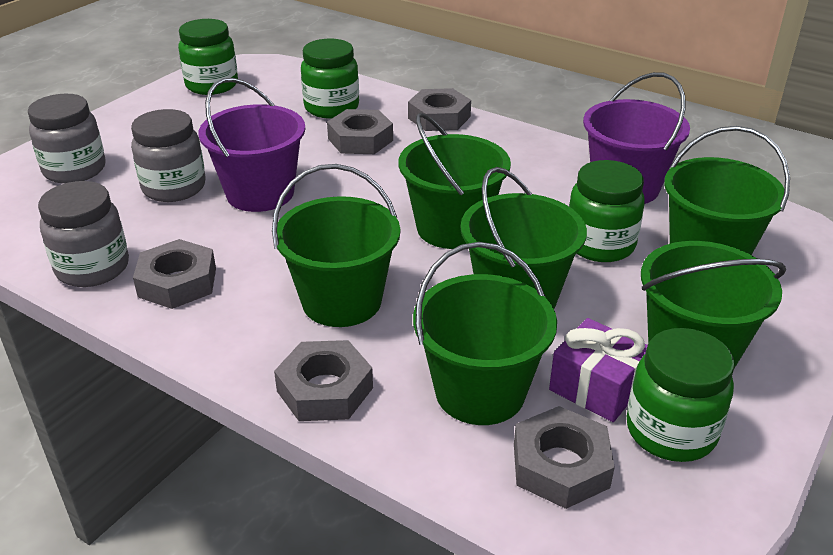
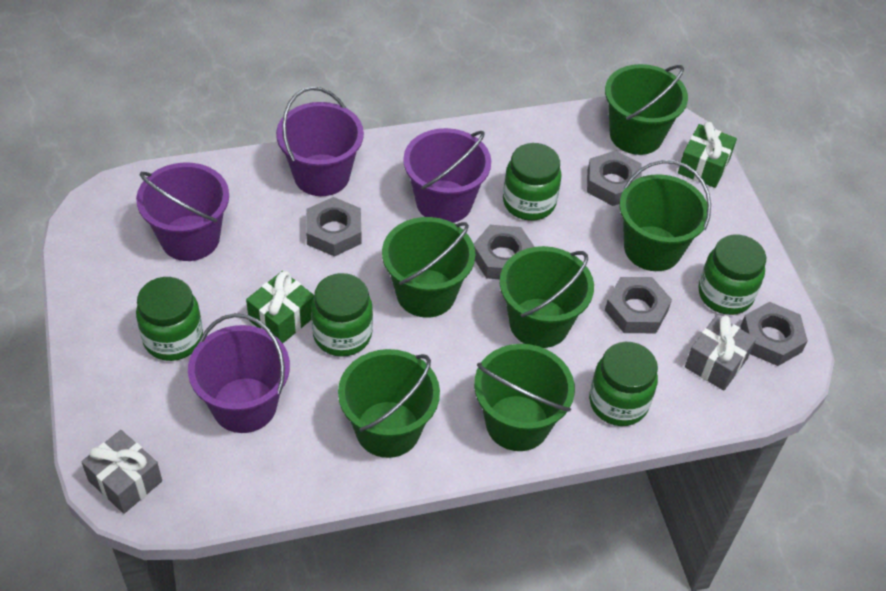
green gift: 0 -> 2
green jar: 4 -> 5
grey gift: 0 -> 2
grey jar: 3 -> 0
purple bucket: 2 -> 4
purple gift: 1 -> 0

